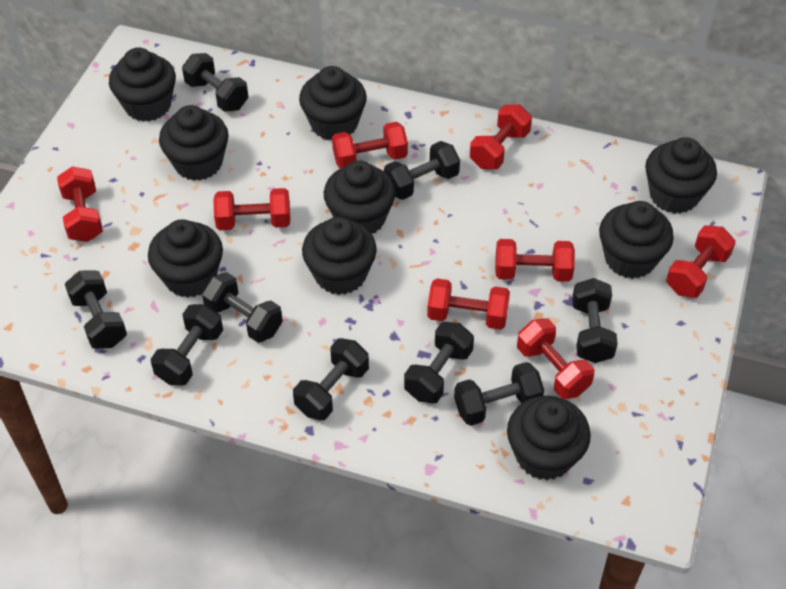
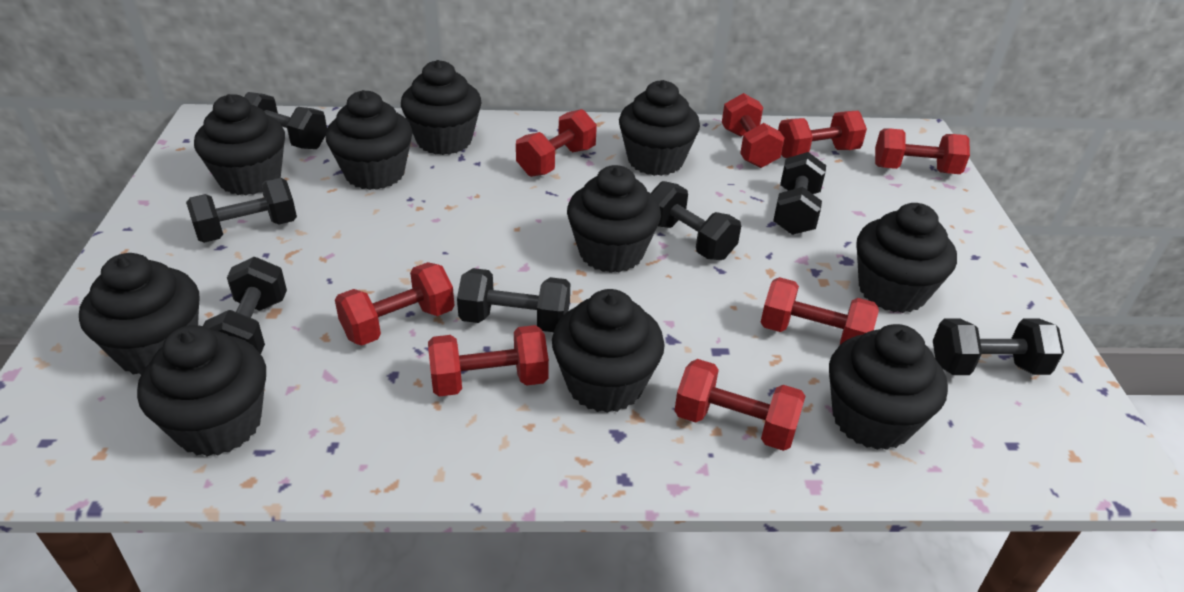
black cupcake: 9 -> 10
black dumbbell: 9 -> 7

